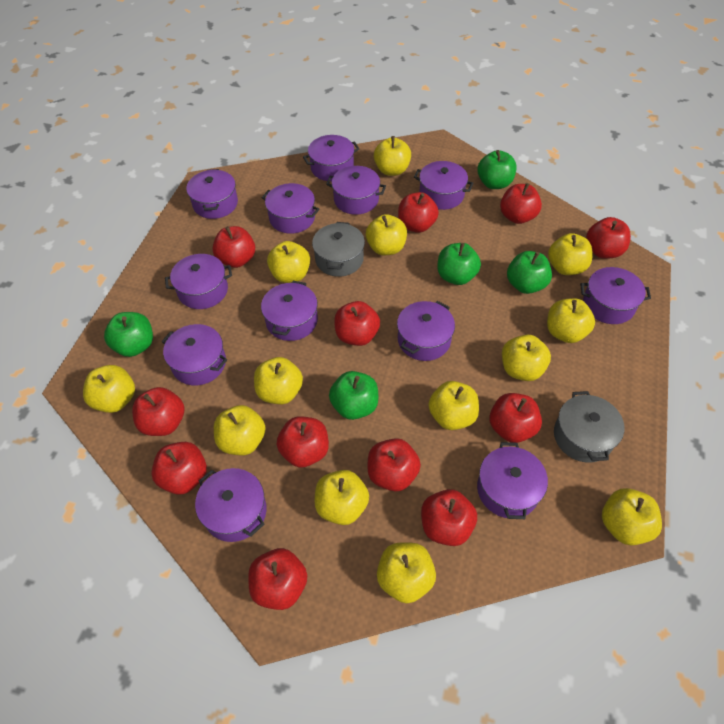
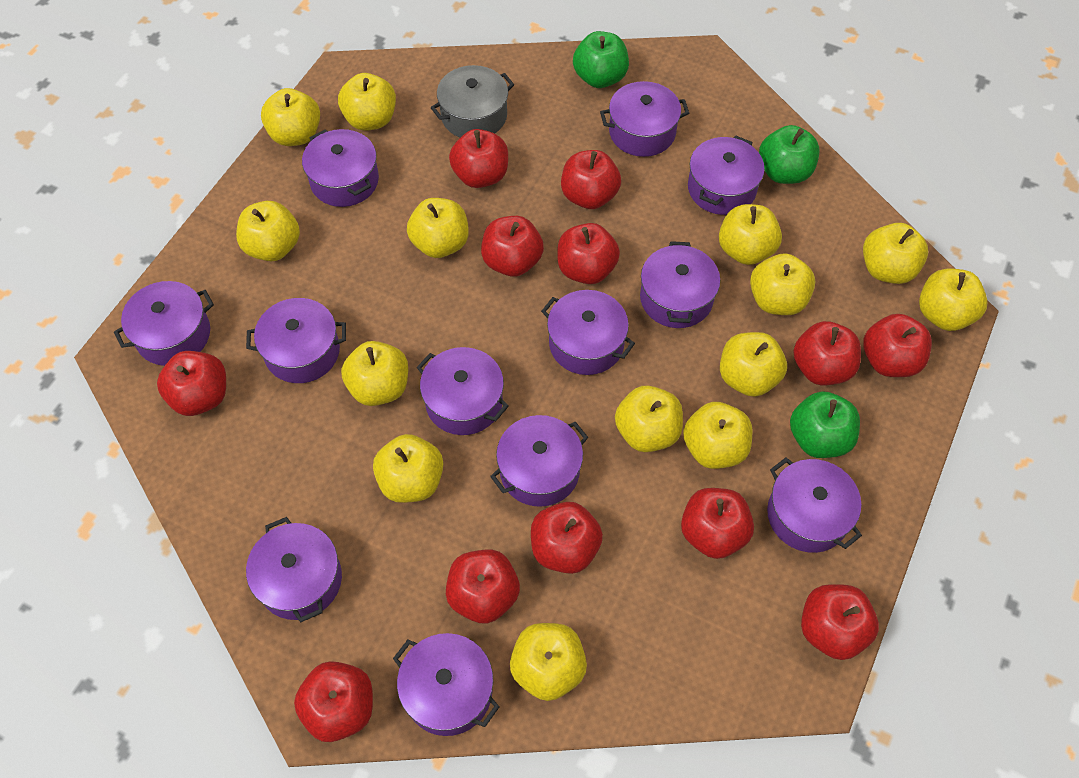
green apple: 5 -> 3
grey pot: 2 -> 1
yellow apple: 13 -> 14

